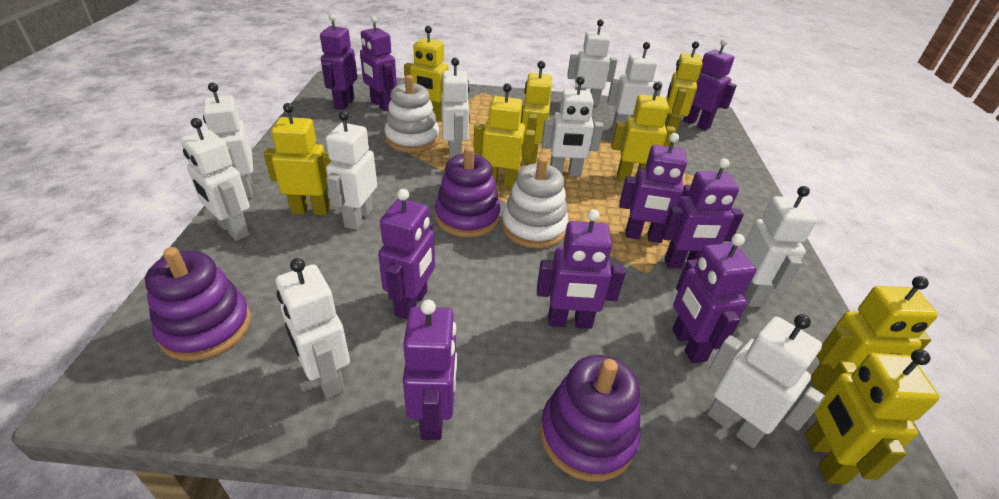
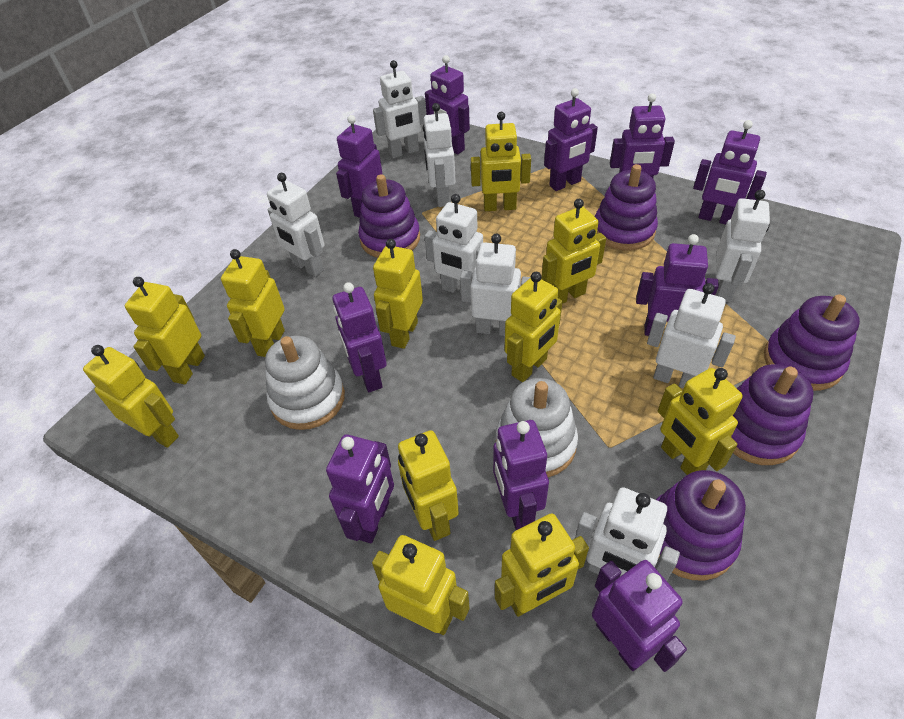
purple robot: 9 -> 10
purple stacking toy: 3 -> 5
white robot: 10 -> 8
yellow robot: 8 -> 11

